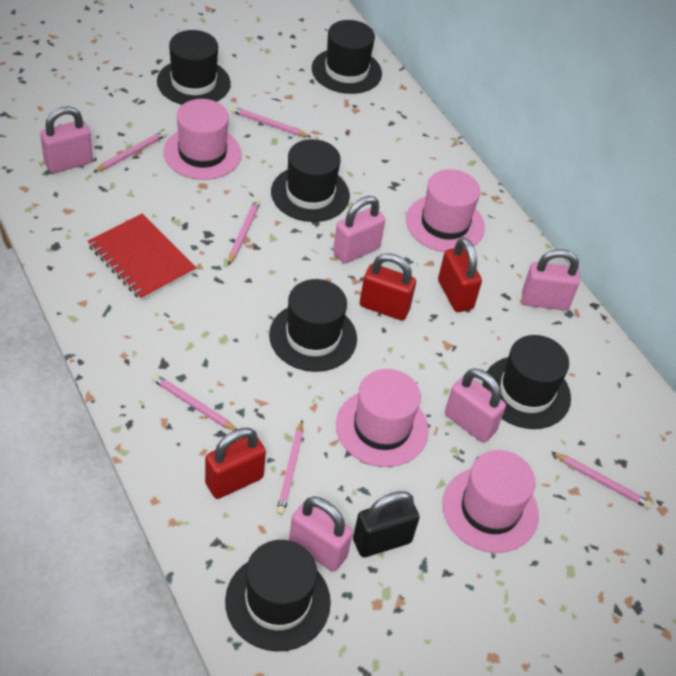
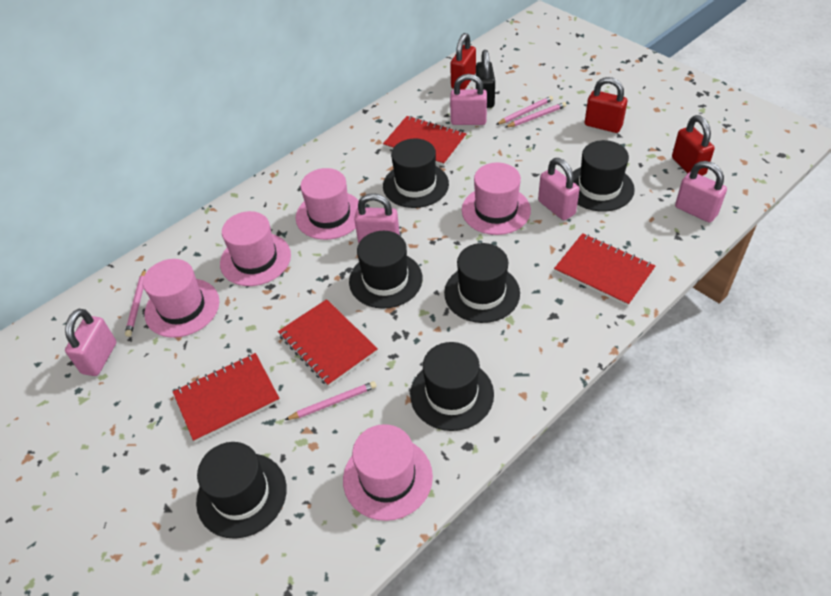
pink hat: 4 -> 5
pink pencil: 6 -> 4
red notebook: 1 -> 4

